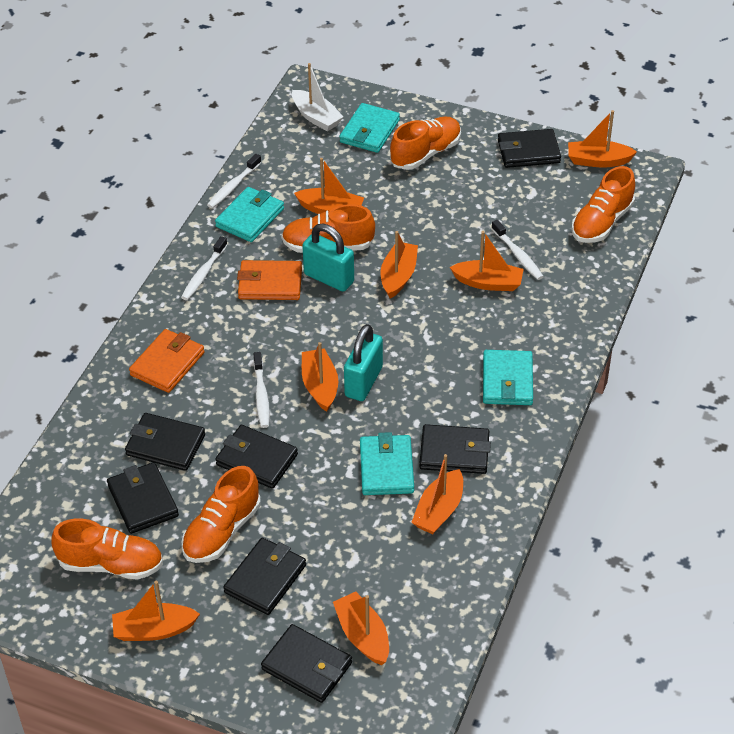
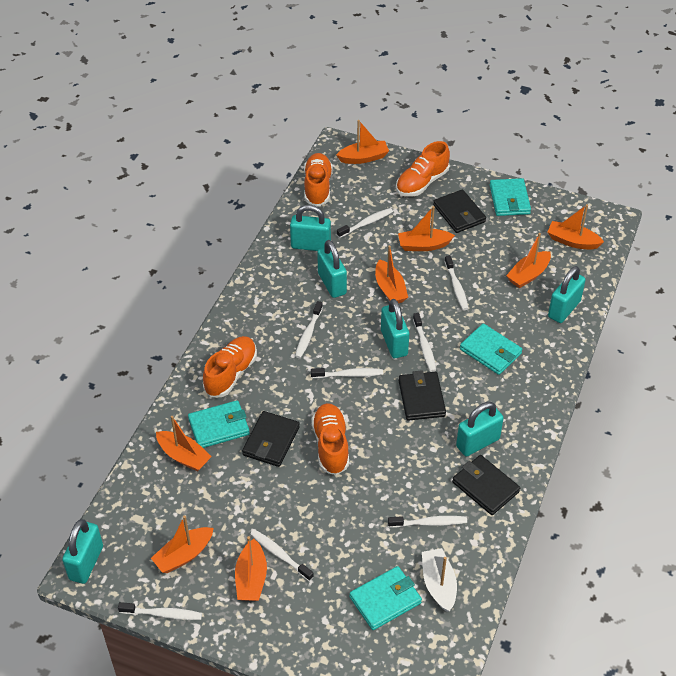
black wallet: 7 -> 4
orange shoe: 5 -> 4
orange wallet: 2 -> 0
turquoise padlock: 2 -> 6
white toothbrush: 4 -> 8

